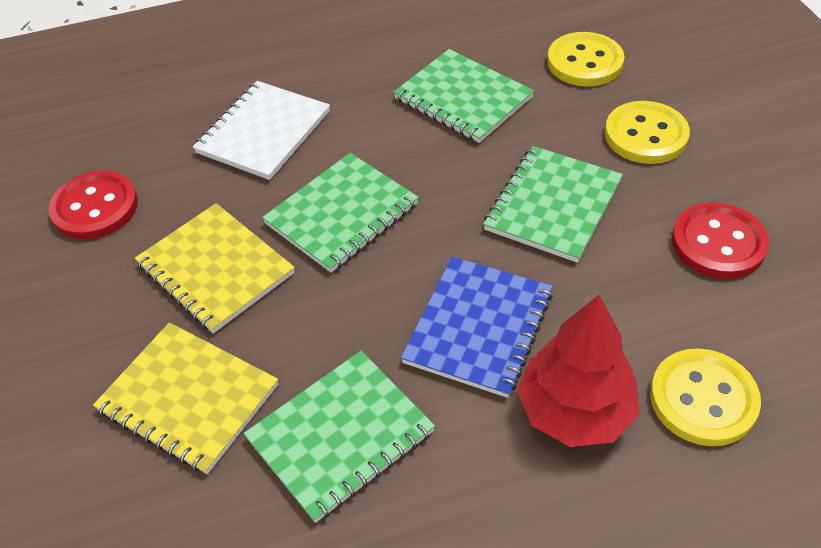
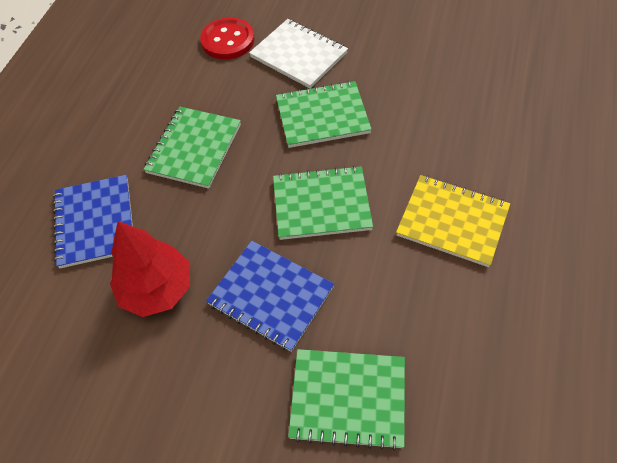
blue notebook: 1 -> 2
red button: 2 -> 1
yellow button: 3 -> 0
yellow notebook: 2 -> 1

